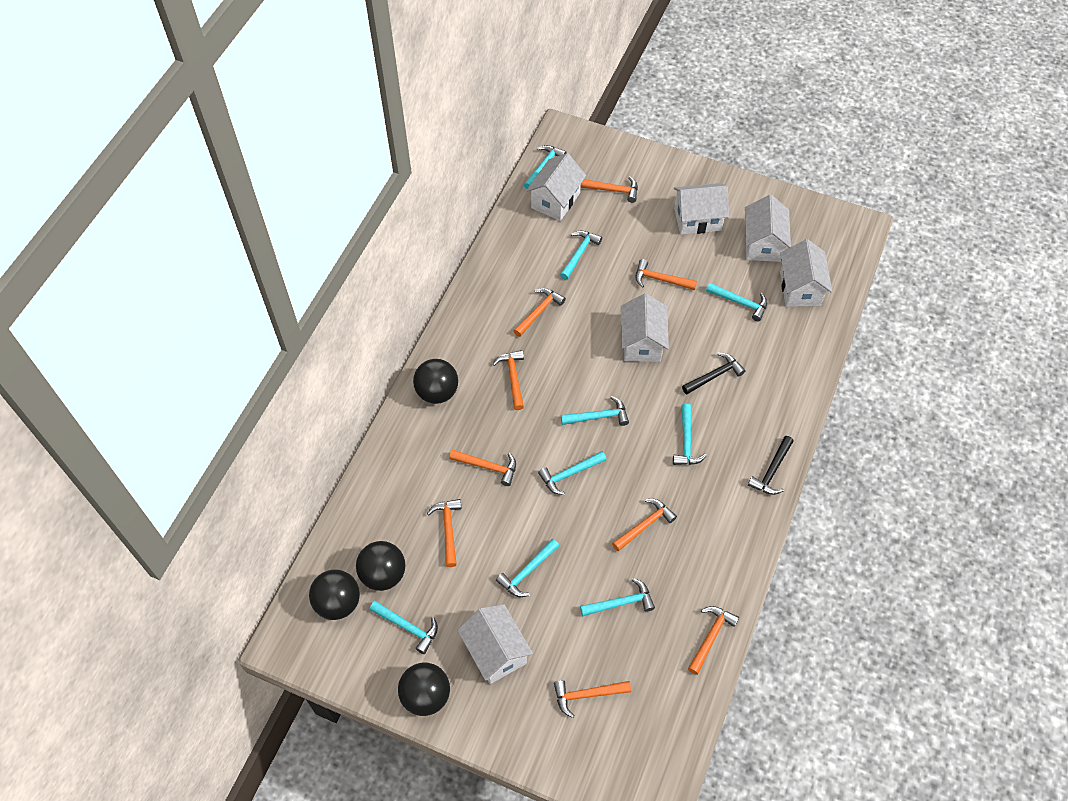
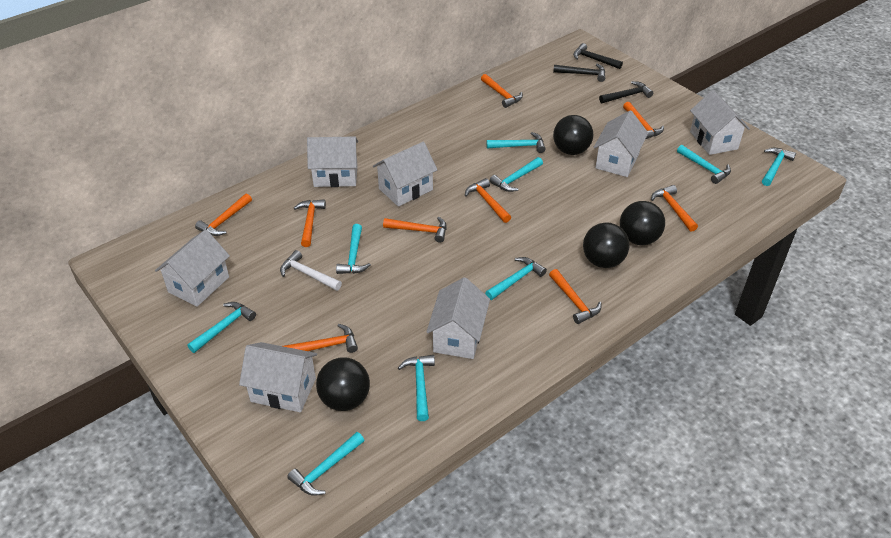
black hammer: 2 -> 3
white hammer: 0 -> 1
white house: 6 -> 7

